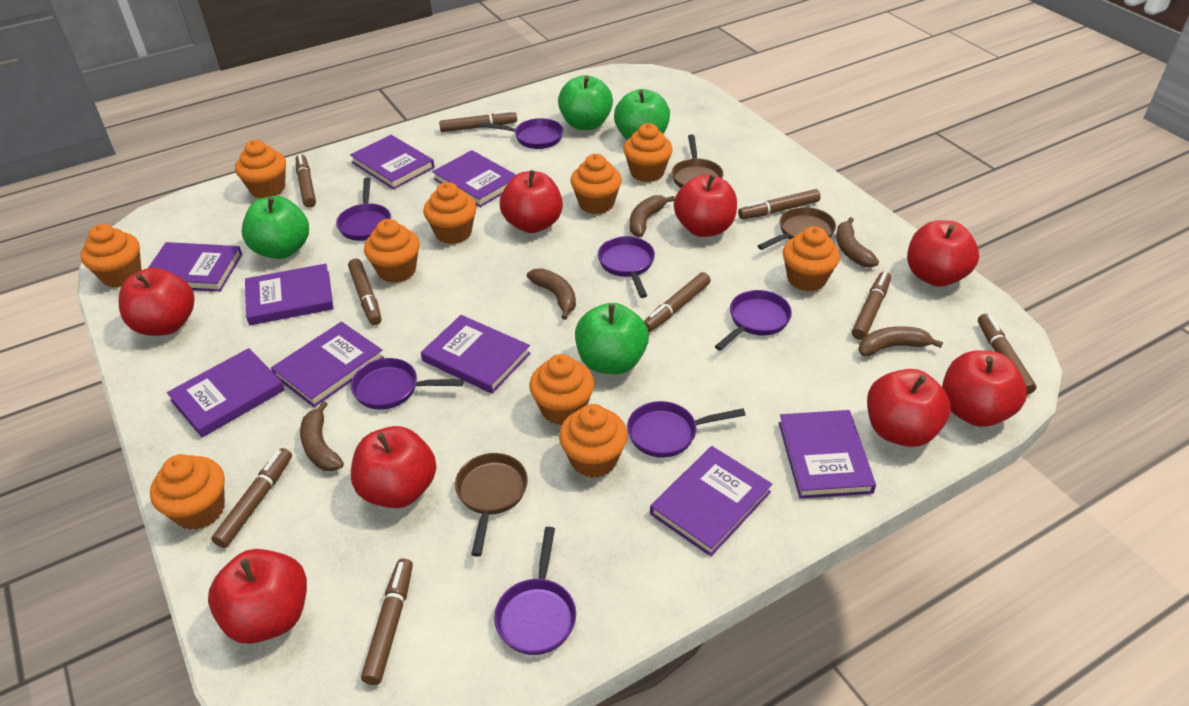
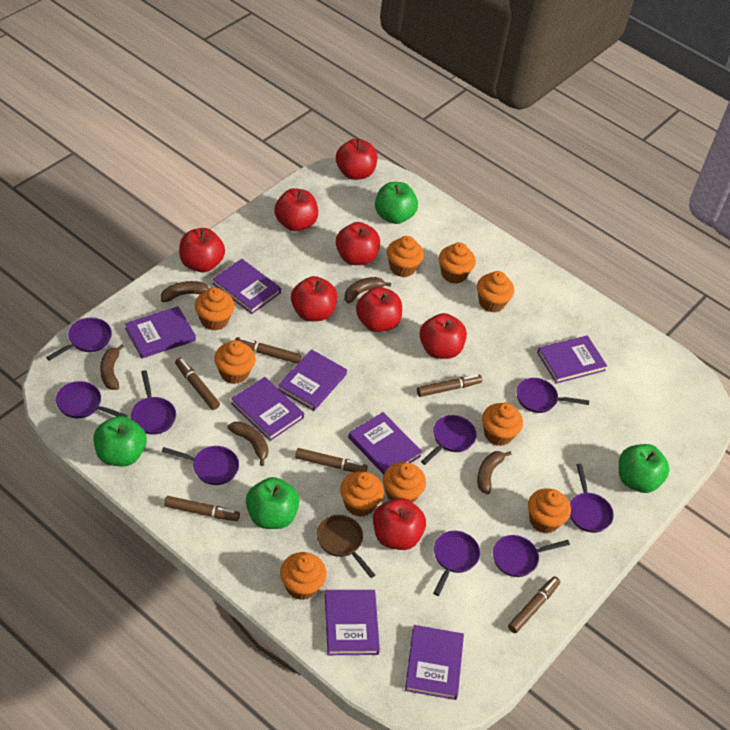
brown marker: 9 -> 6
brown pan: 3 -> 1
purple book: 9 -> 8
purple pan: 7 -> 9

